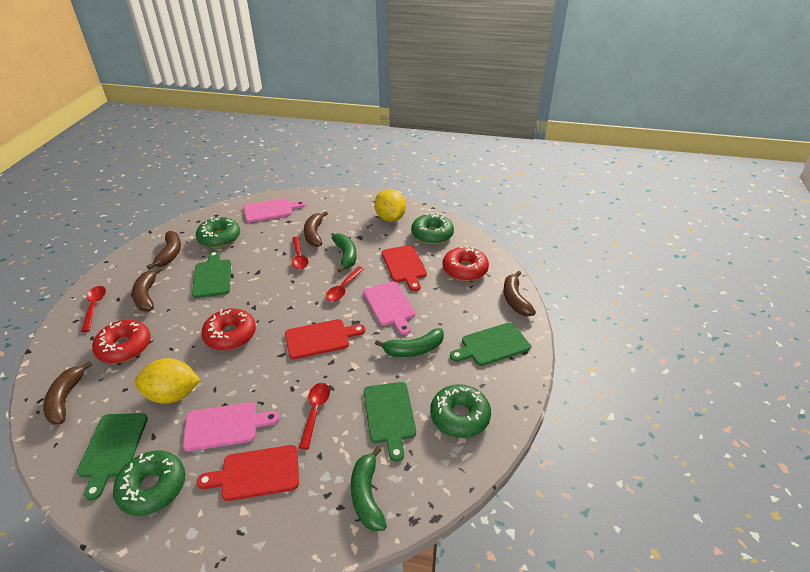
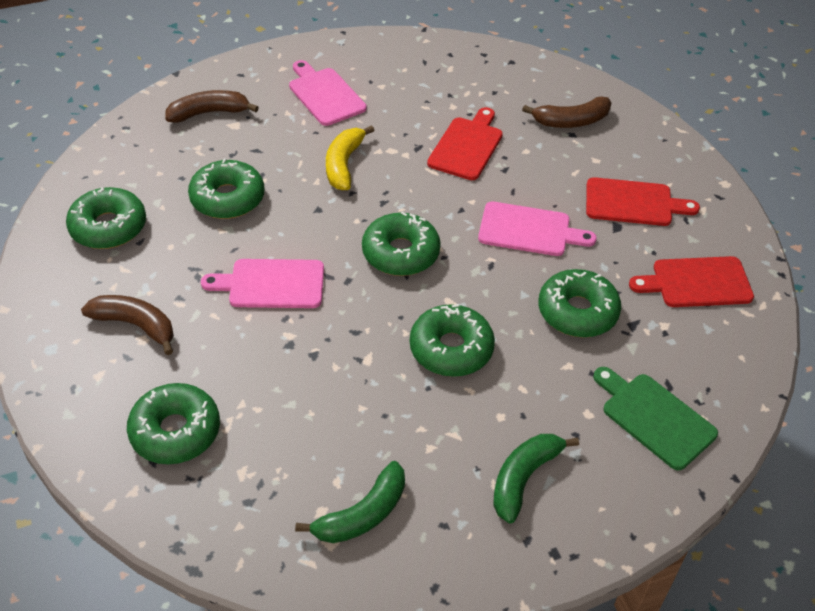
brown banana: 5 -> 3
green banana: 3 -> 2
green cutting board: 4 -> 1
green donut: 4 -> 6
red donut: 3 -> 0
red spoon: 4 -> 0
yellow banana: 0 -> 1
yellow lemon: 2 -> 0

